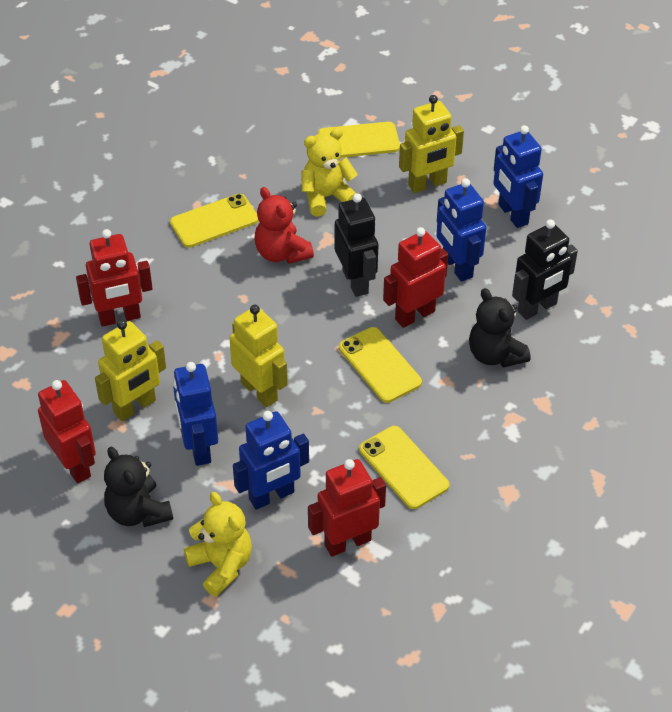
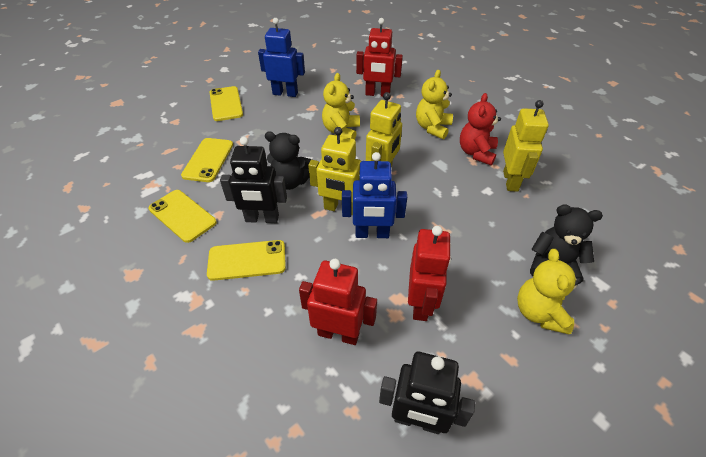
blue robot: 4 -> 2
red robot: 4 -> 3
yellow teddy bear: 2 -> 3

